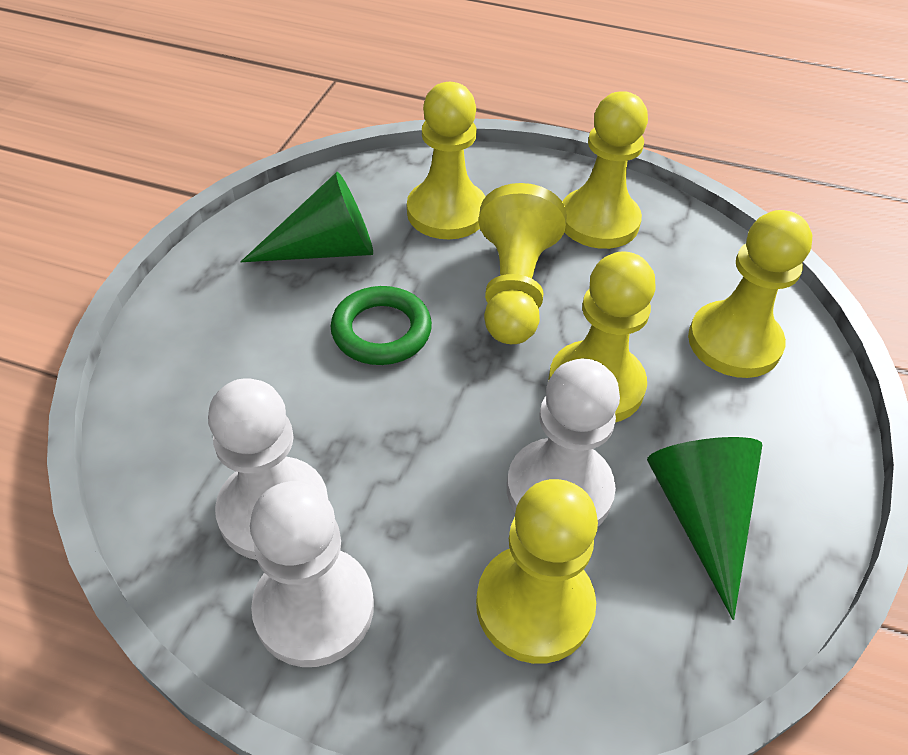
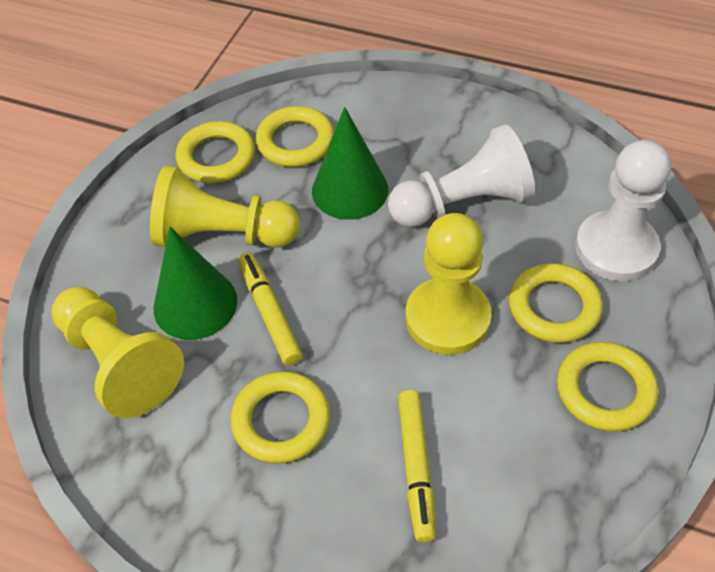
green ring: 1 -> 0
white pawn: 3 -> 2
yellow marker: 0 -> 2
yellow pawn: 6 -> 3
yellow ring: 0 -> 5

